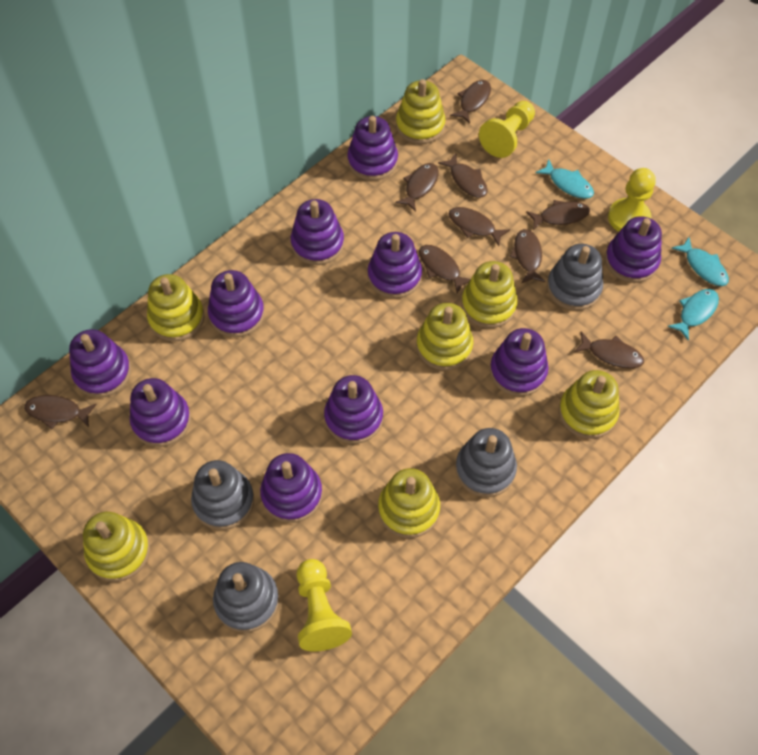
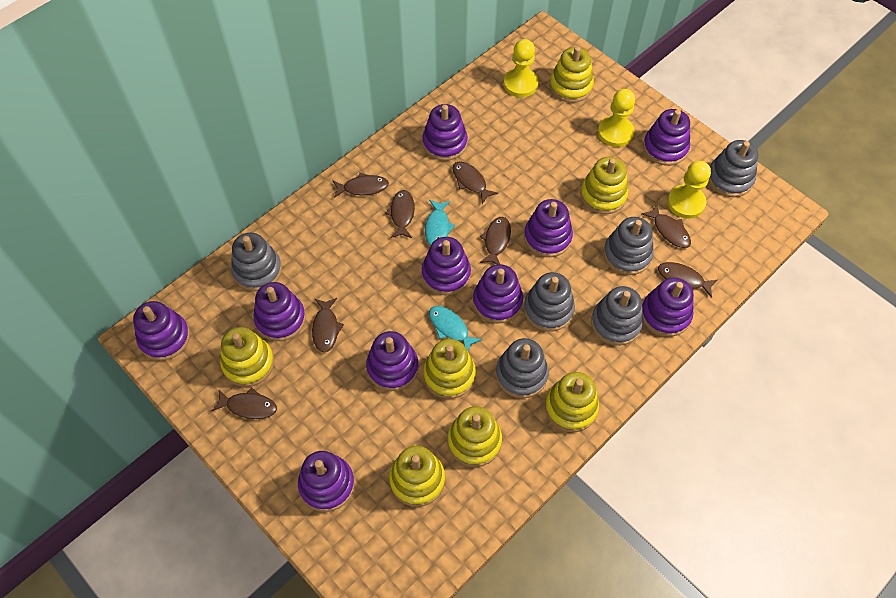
brown fish: 9 -> 8
grey stacking toy: 4 -> 6
turquoise fish: 3 -> 2

